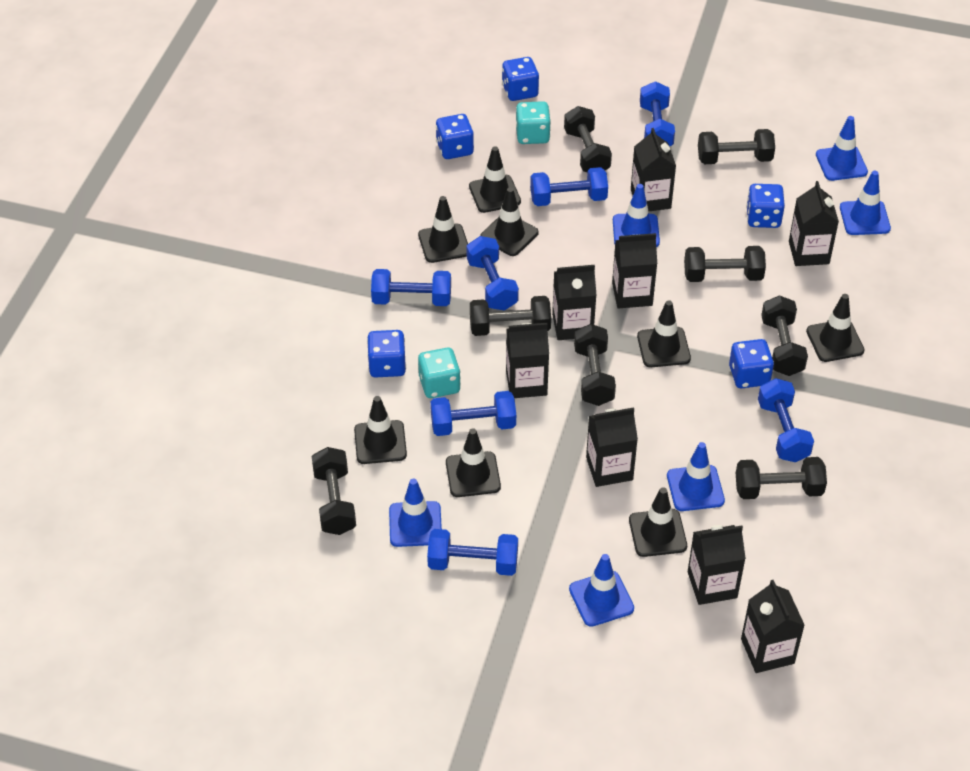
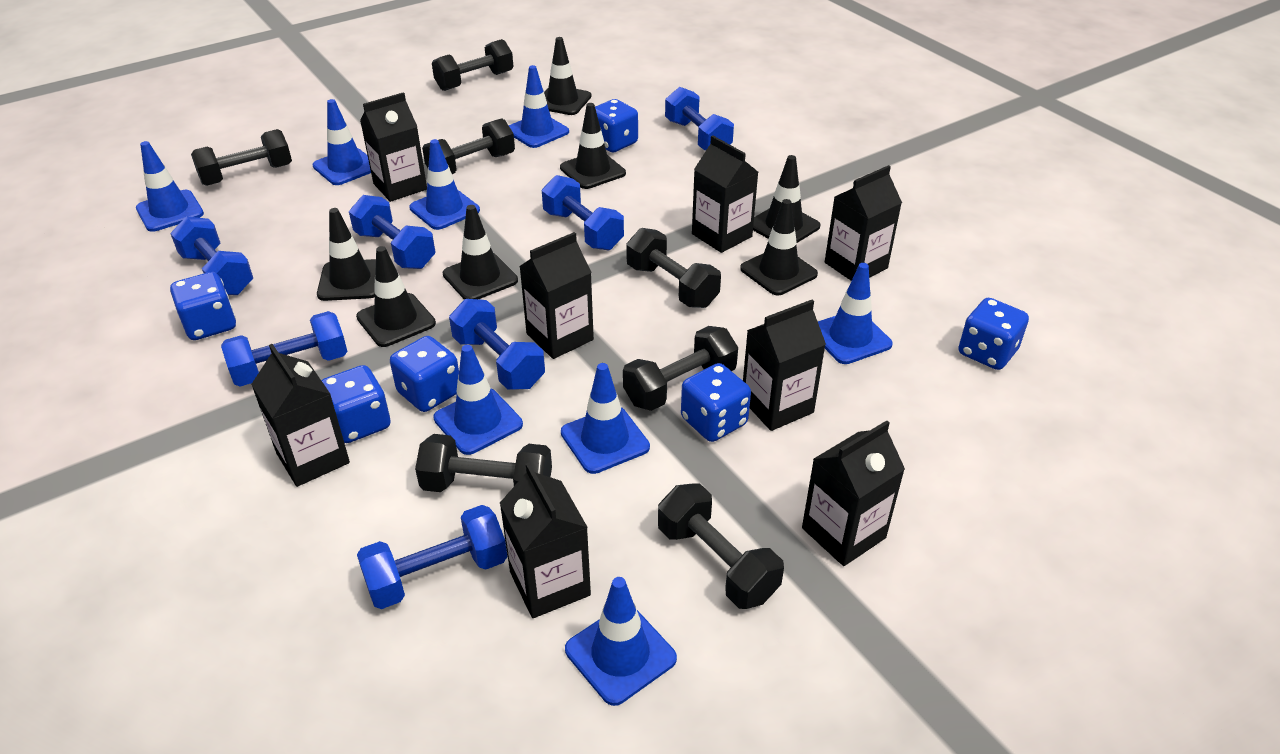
black dumbbell: 8 -> 7
black traffic cone: 8 -> 7
blue dice: 5 -> 6
blue traffic cone: 6 -> 8
turquoise dice: 2 -> 0

